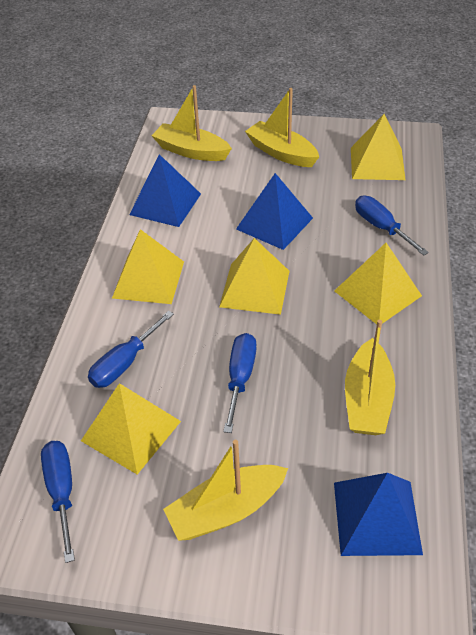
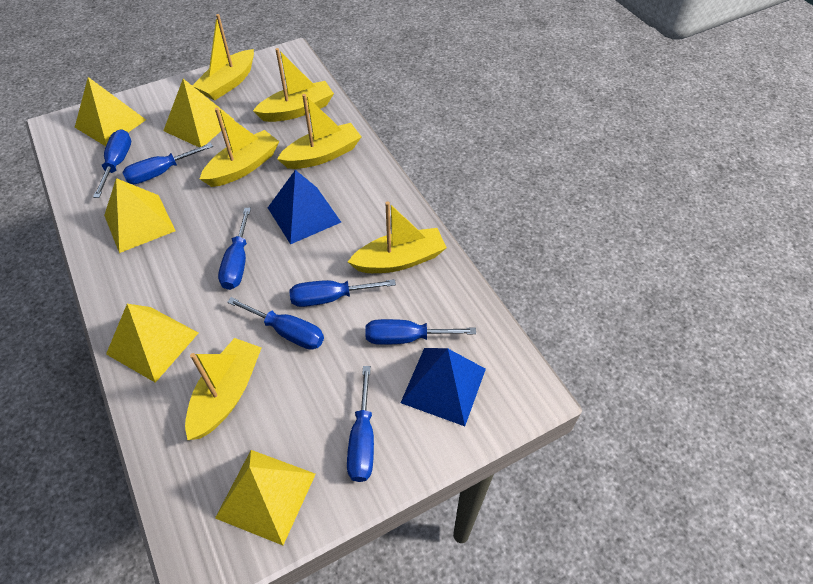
blue pyramid: 3 -> 2
blue screwdriver: 4 -> 7
yellow boat: 4 -> 6

